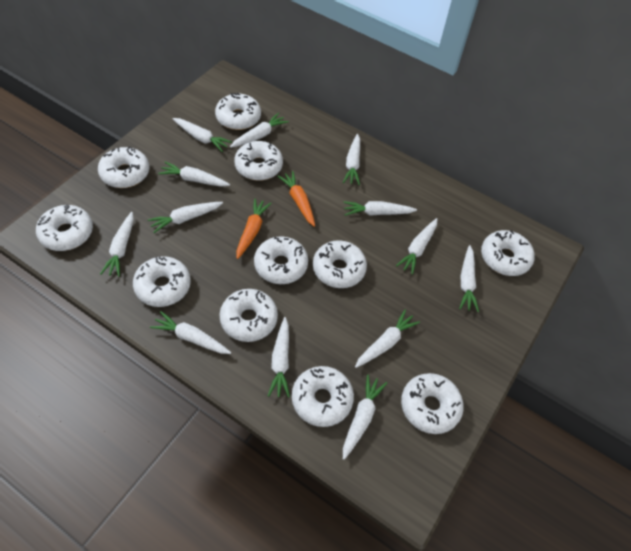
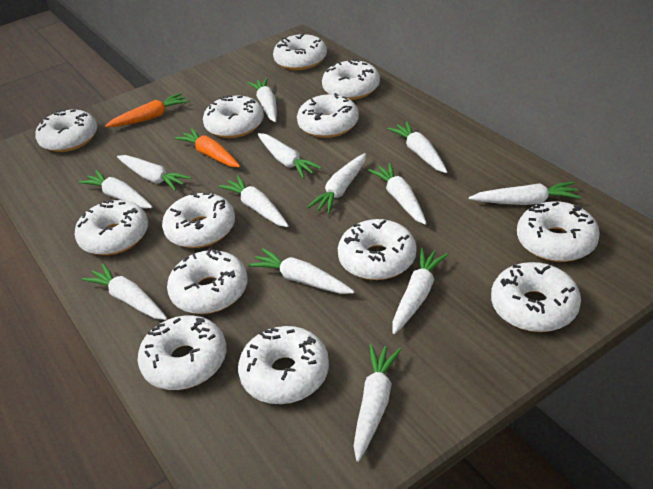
white donut: 11 -> 13

